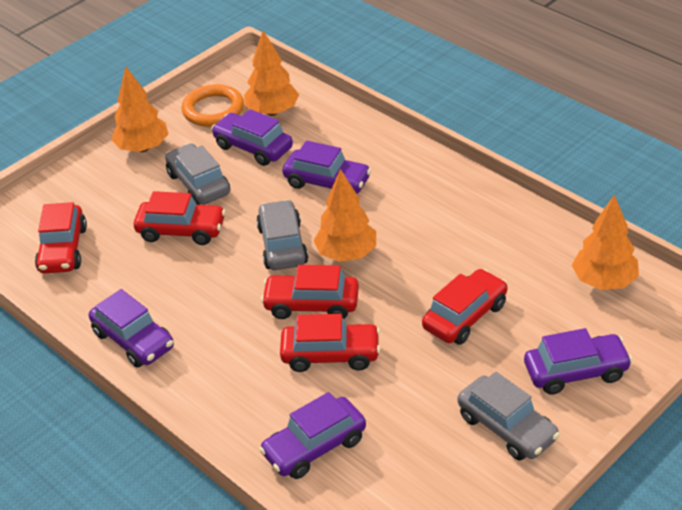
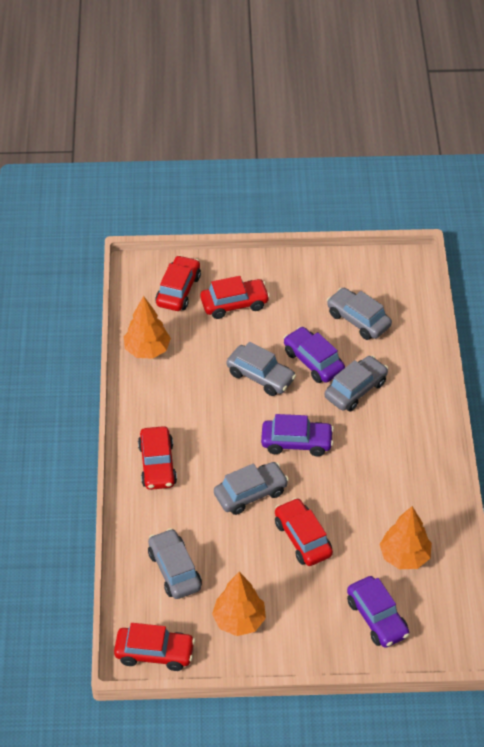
grey car: 3 -> 5
orange ring: 1 -> 0
orange tree: 4 -> 3
purple car: 5 -> 3

